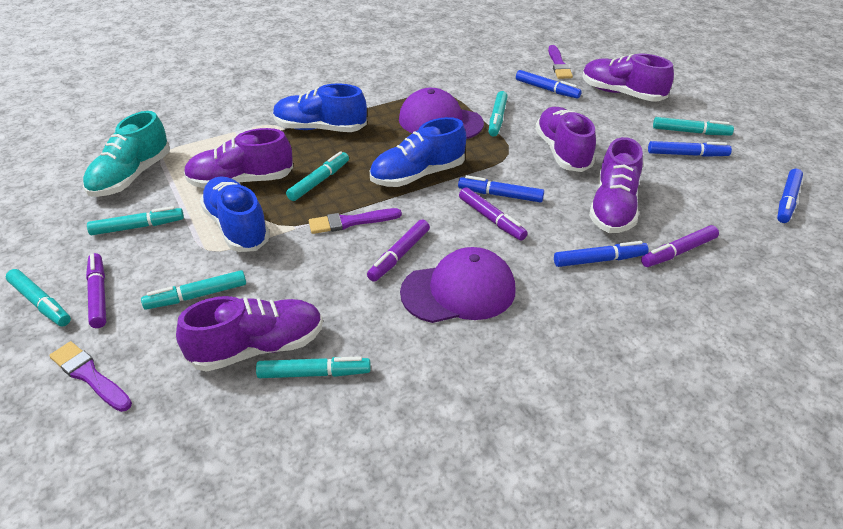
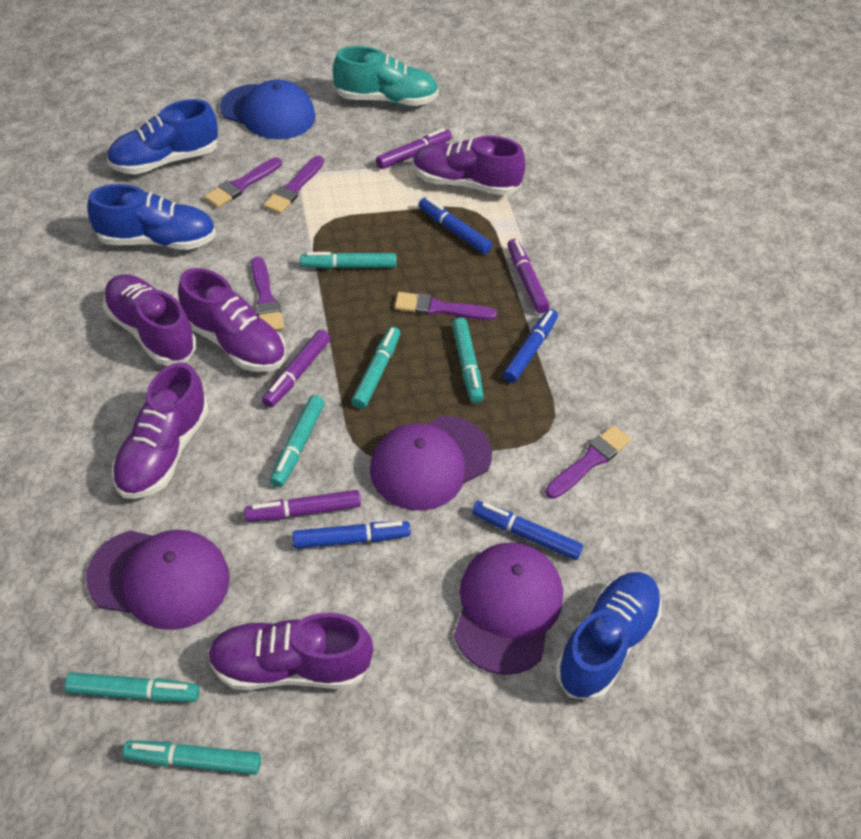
blue cap: 0 -> 1
blue marker: 5 -> 4
purple brush: 3 -> 5
purple cap: 2 -> 3
turquoise marker: 7 -> 6

